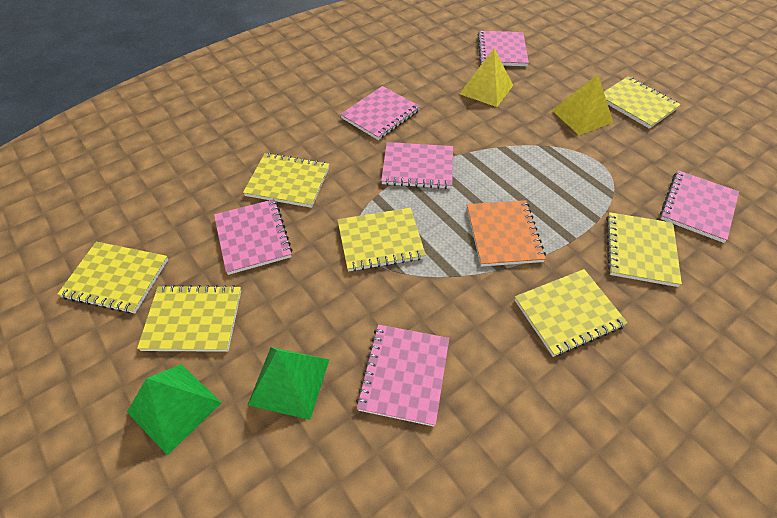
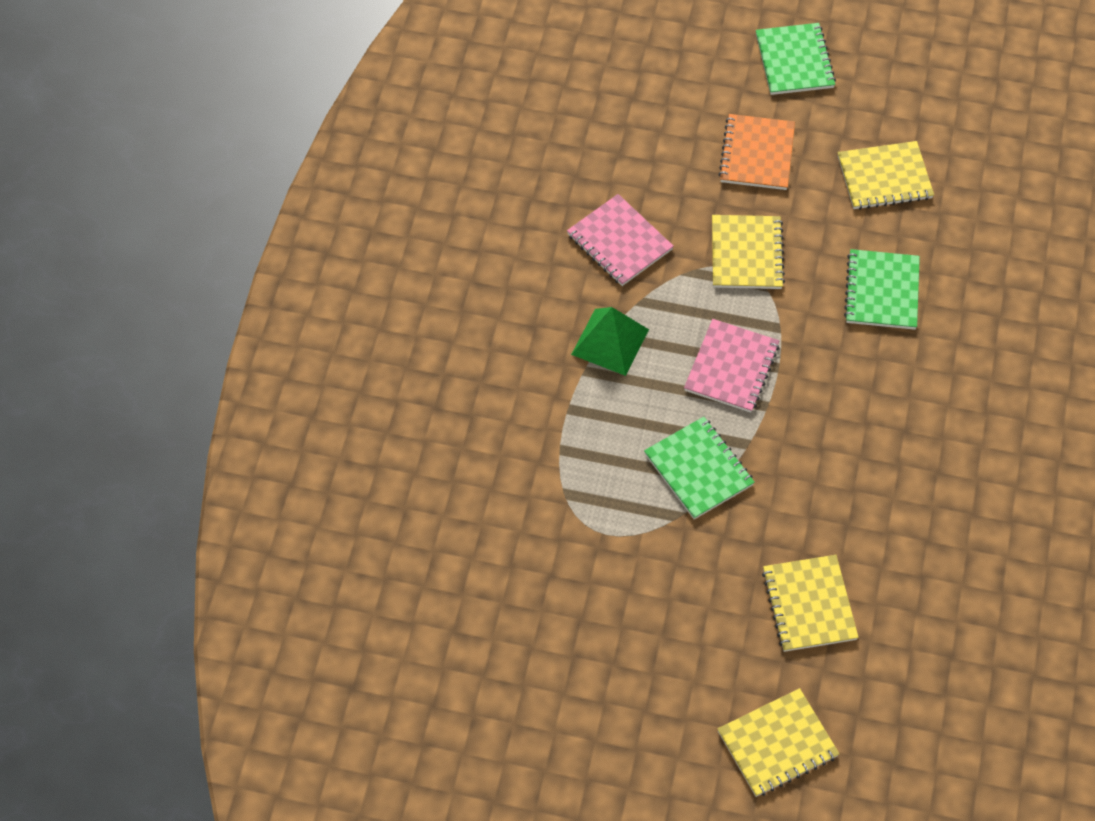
green notebook: 0 -> 3
green pyramid: 2 -> 1
pink notebook: 6 -> 2
yellow notebook: 7 -> 4
yellow pyramid: 2 -> 0

